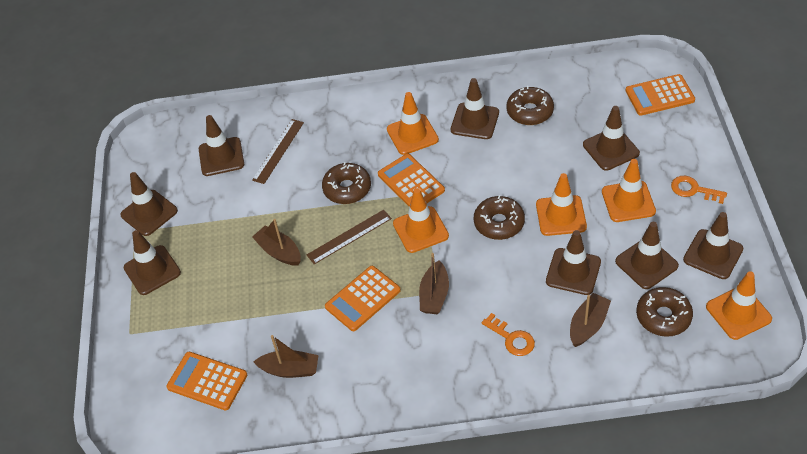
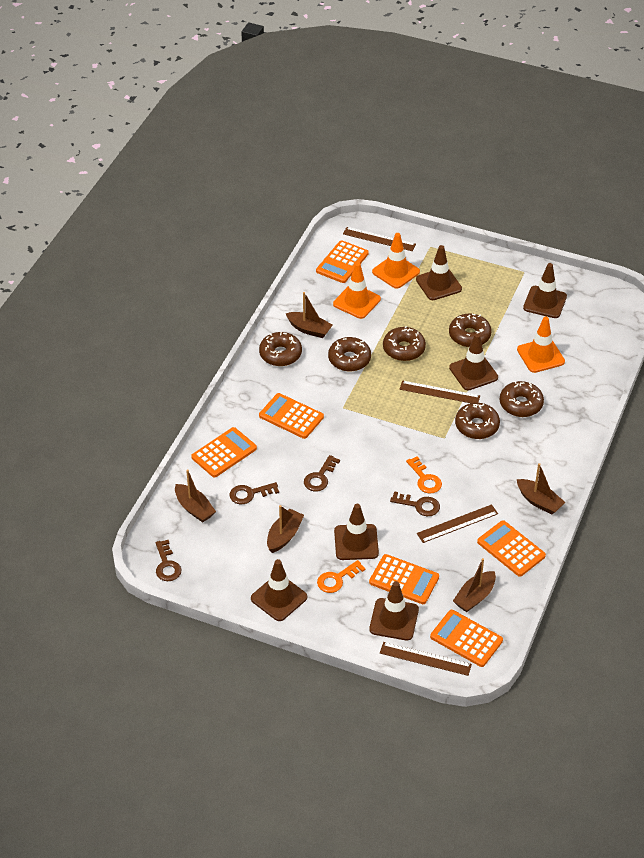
brown boat: 4 -> 5
brown donut: 4 -> 6
brown key: 0 -> 4
brown ruler: 2 -> 4
brown traffic cone: 8 -> 6
orange calculator: 4 -> 6
orange traffic cone: 5 -> 3

